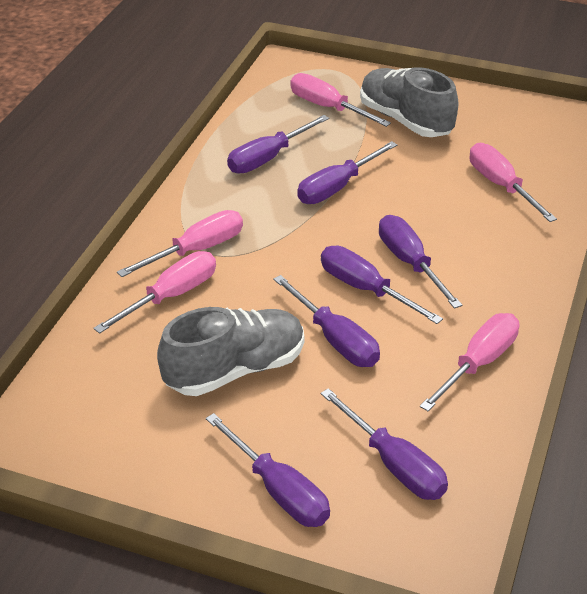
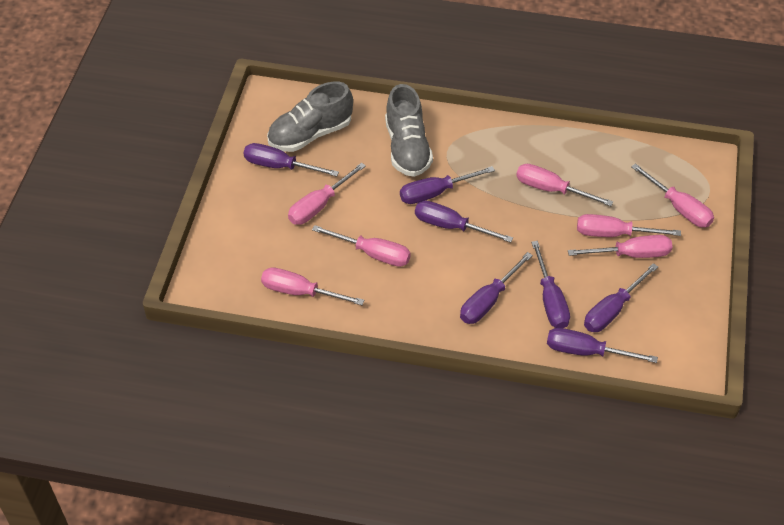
pink screwdriver: 5 -> 7

